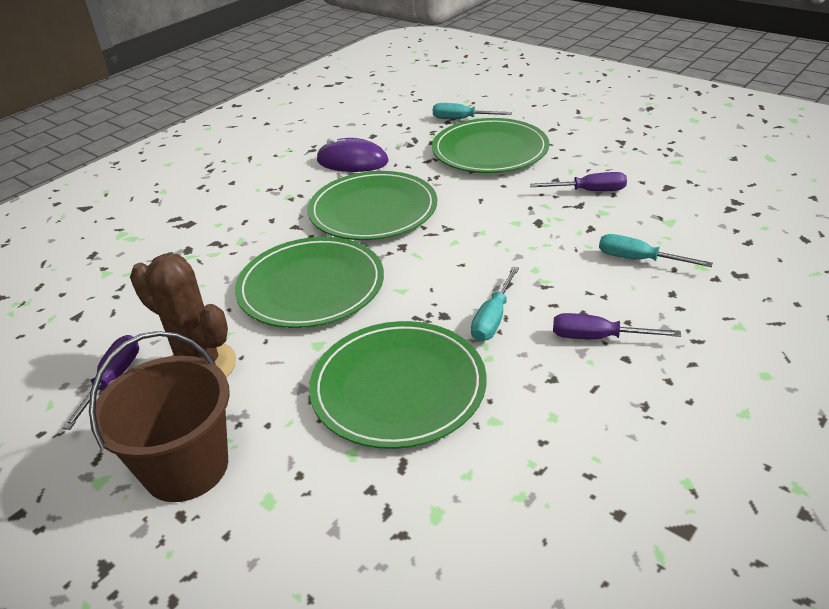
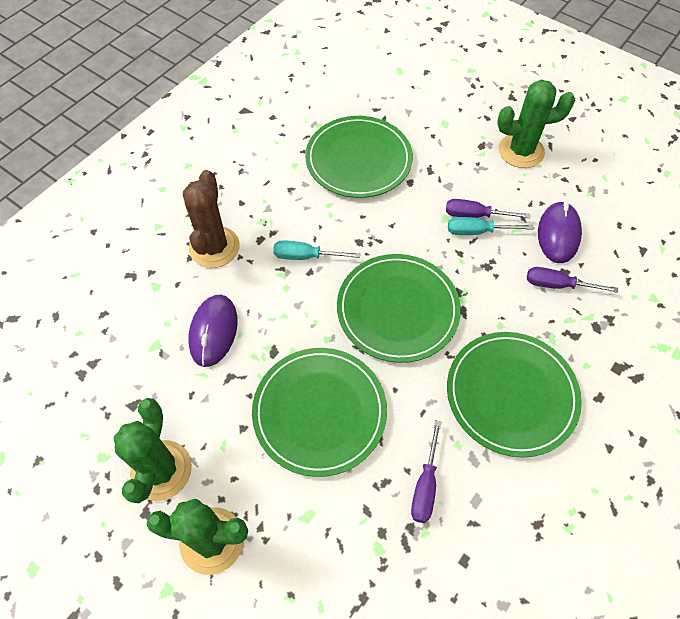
brown bucket: 1 -> 0
green cactus: 0 -> 3
purple mouse: 1 -> 2
turquoise screwdriver: 3 -> 2

